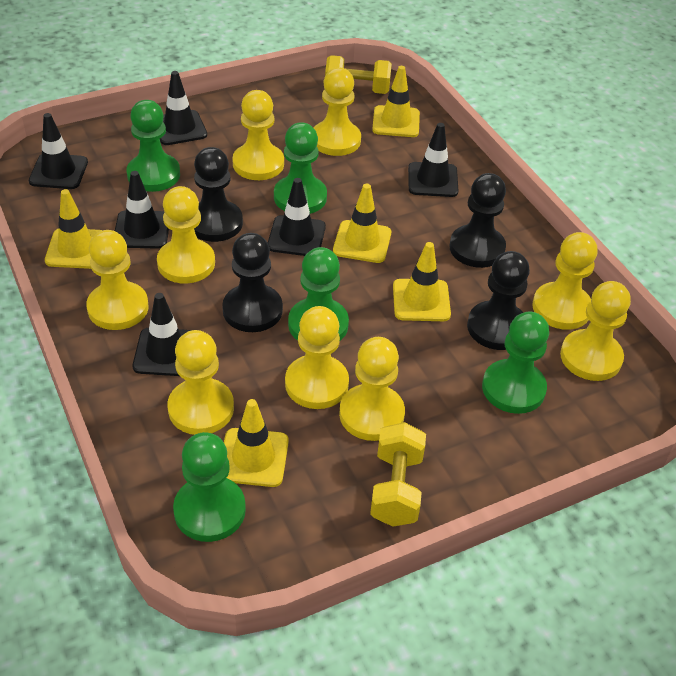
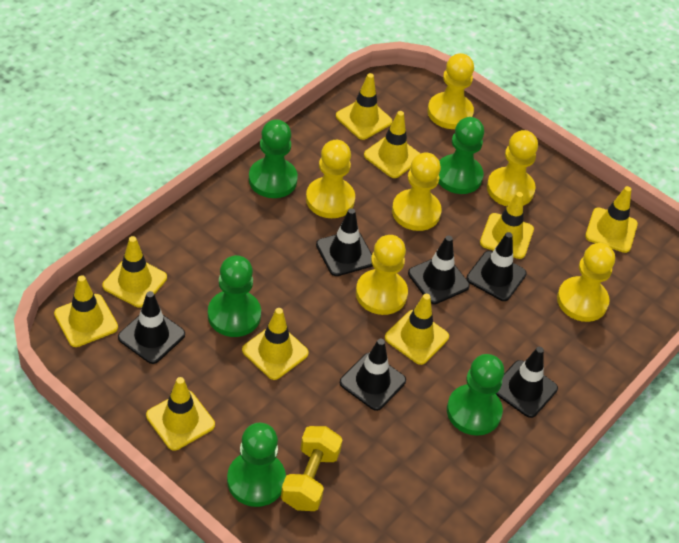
black pawn: 4 -> 0
yellow dumbbell: 2 -> 1
yellow pawn: 9 -> 6
yellow traffic cone: 5 -> 9

